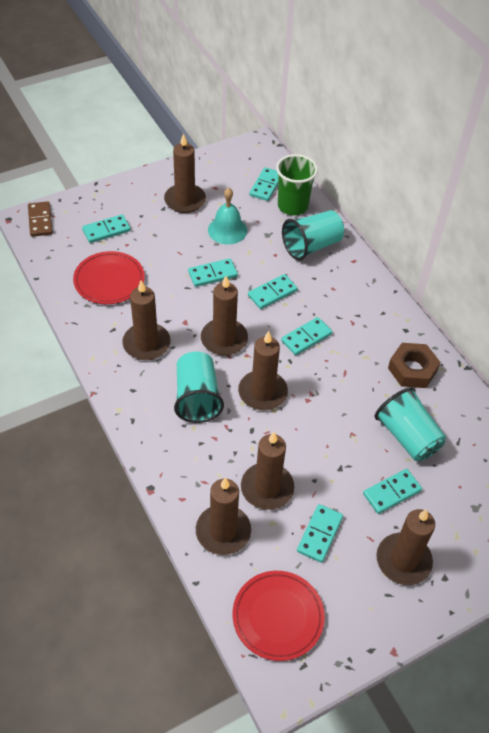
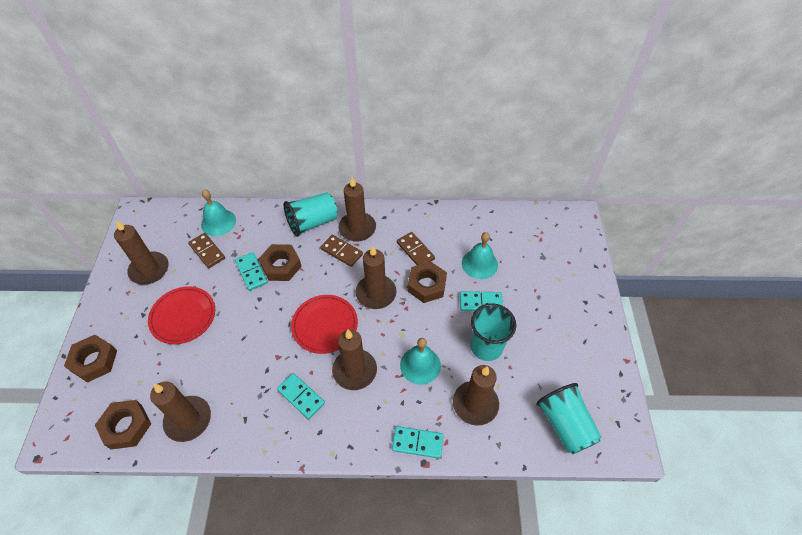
brown candle: 7 -> 6
brown domino: 1 -> 3
brown nut: 1 -> 4
green cup: 1 -> 0
turquoise bell: 1 -> 3
turquoise domino: 7 -> 4

